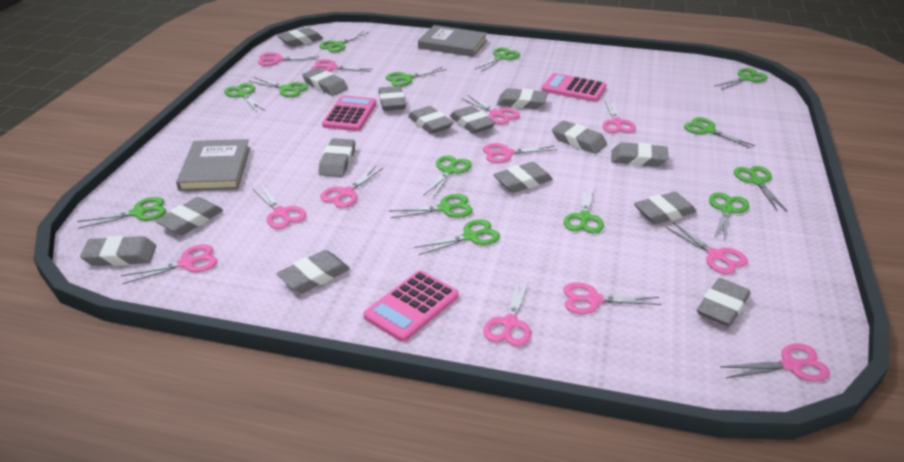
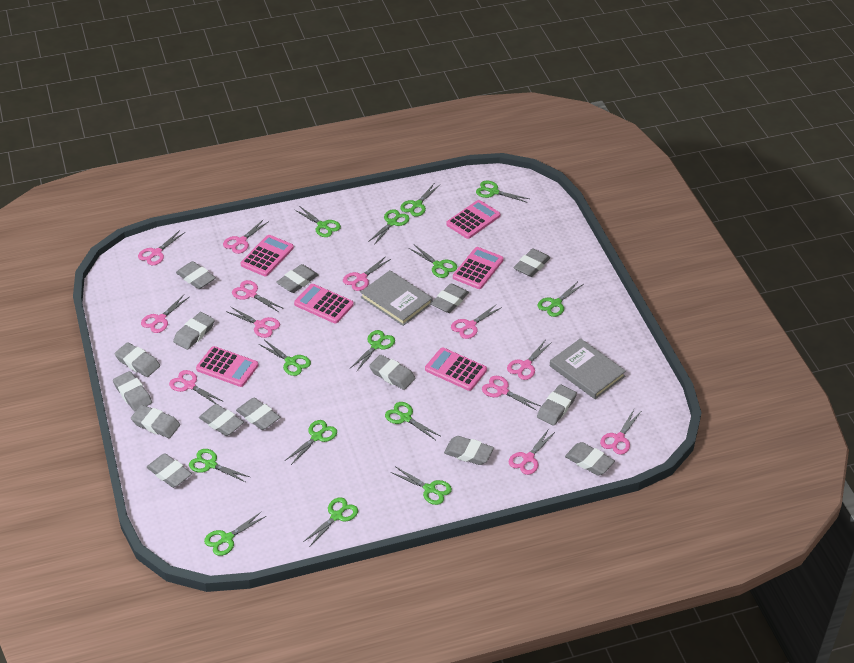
pink calculator: 3 -> 6

